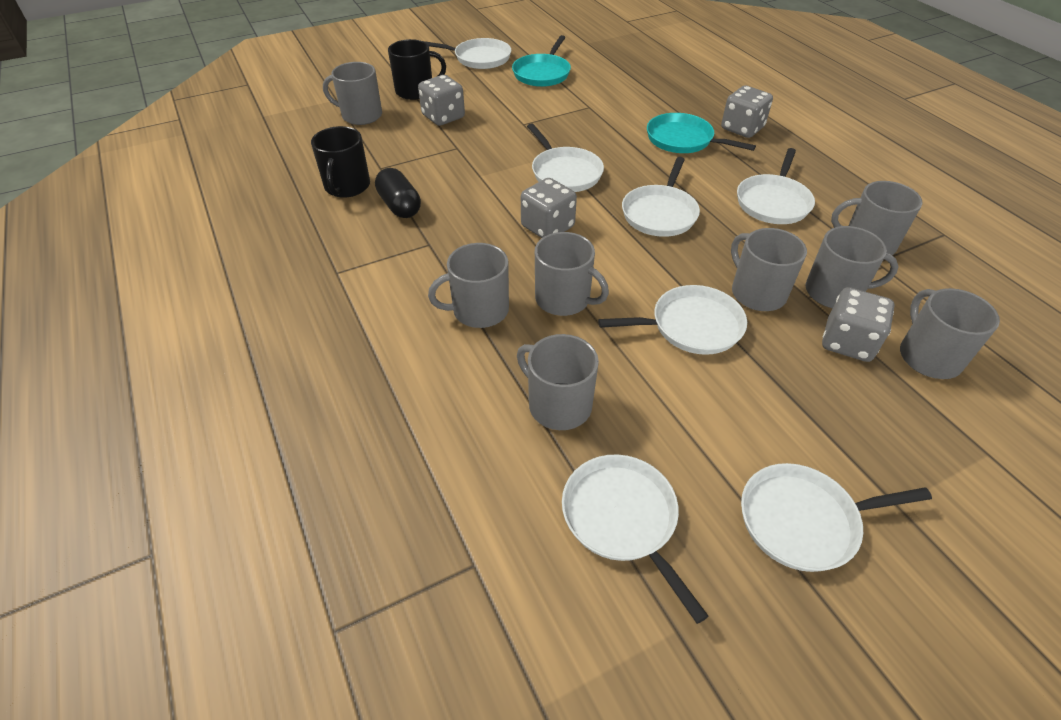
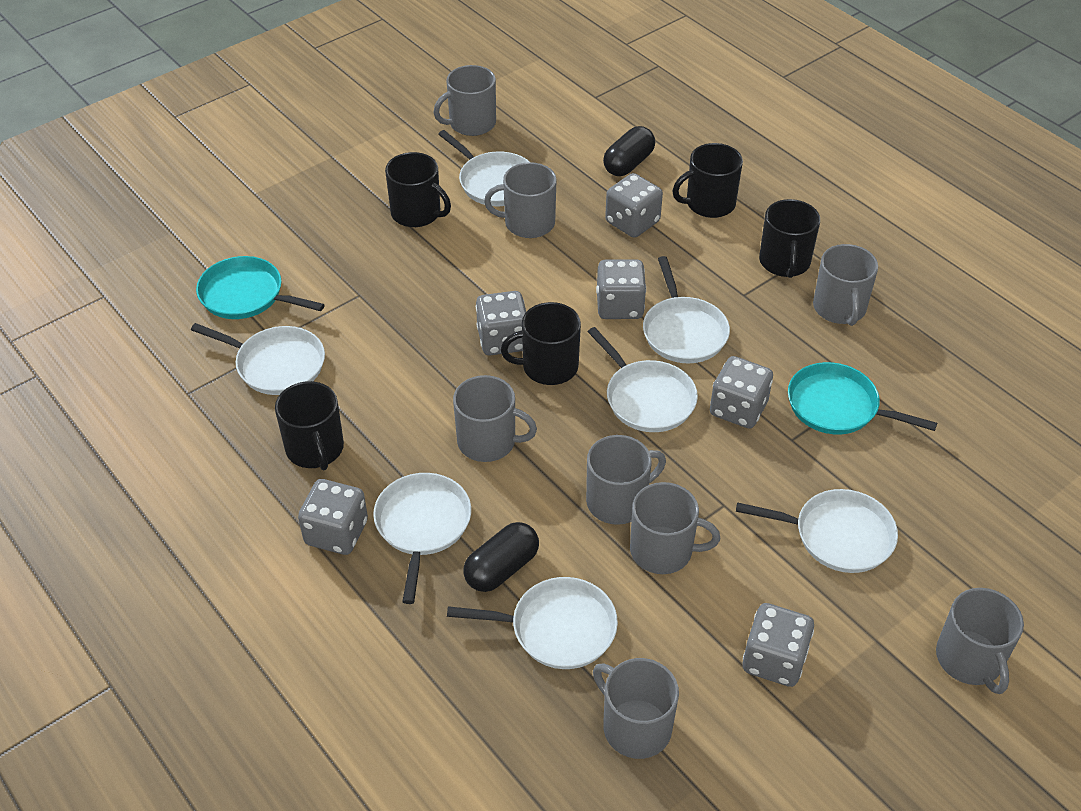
black capsule: 1 -> 2
black mug: 2 -> 5
grey dice: 4 -> 6

